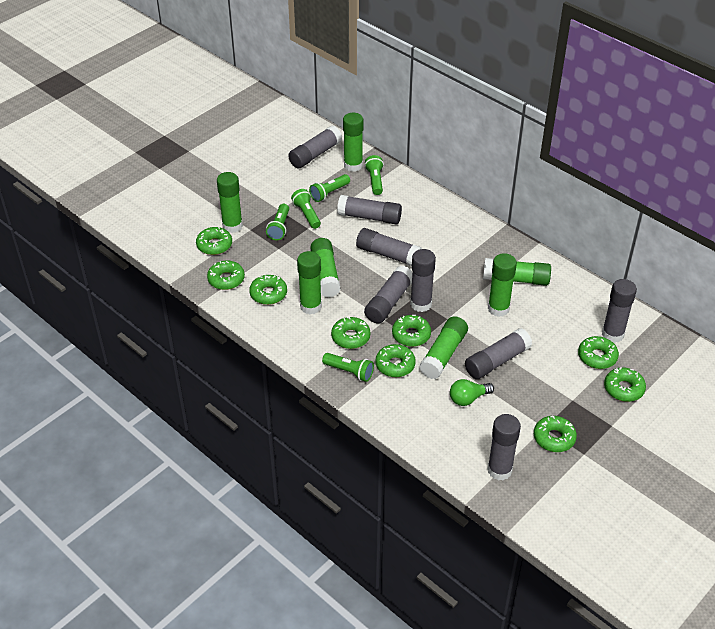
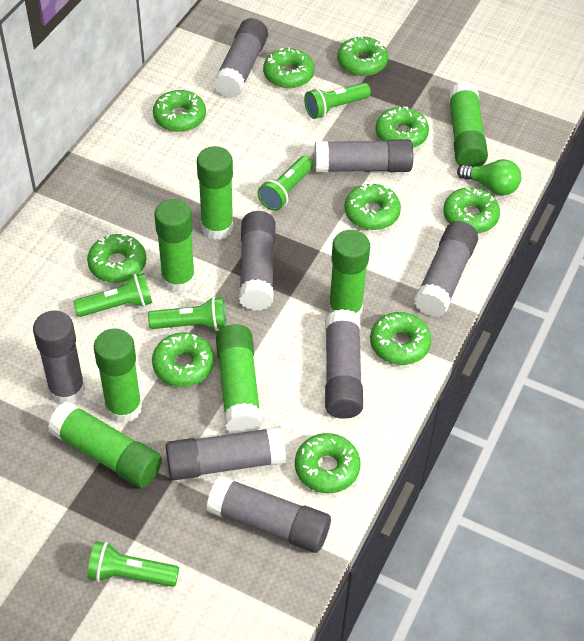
green donut: 9 -> 10

